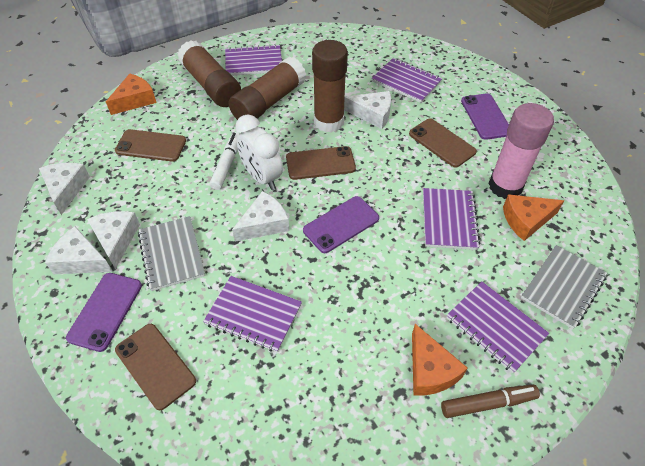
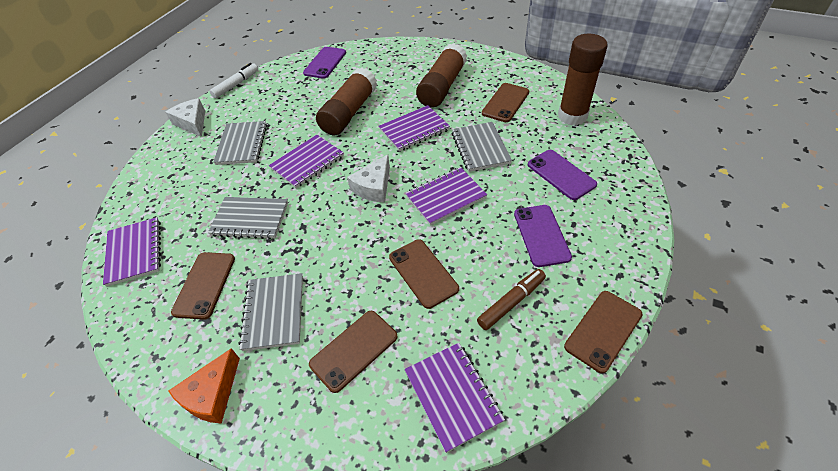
brown phone: 4 -> 5
grey notebook: 2 -> 4
orange cheese: 3 -> 1
pink glue stick: 1 -> 0
white cheese: 5 -> 2
white clock: 1 -> 0

